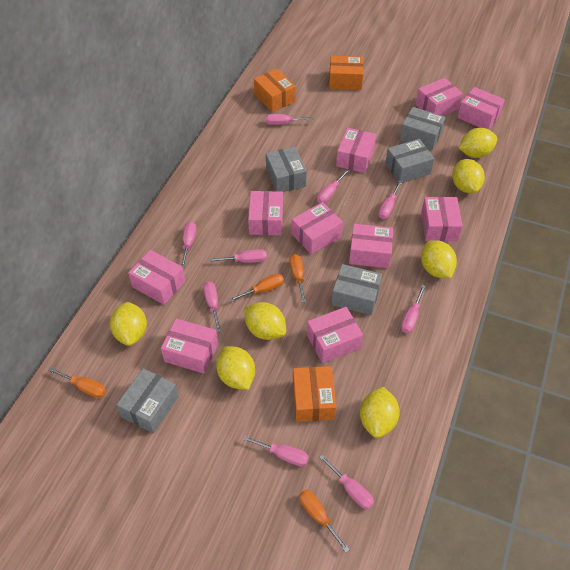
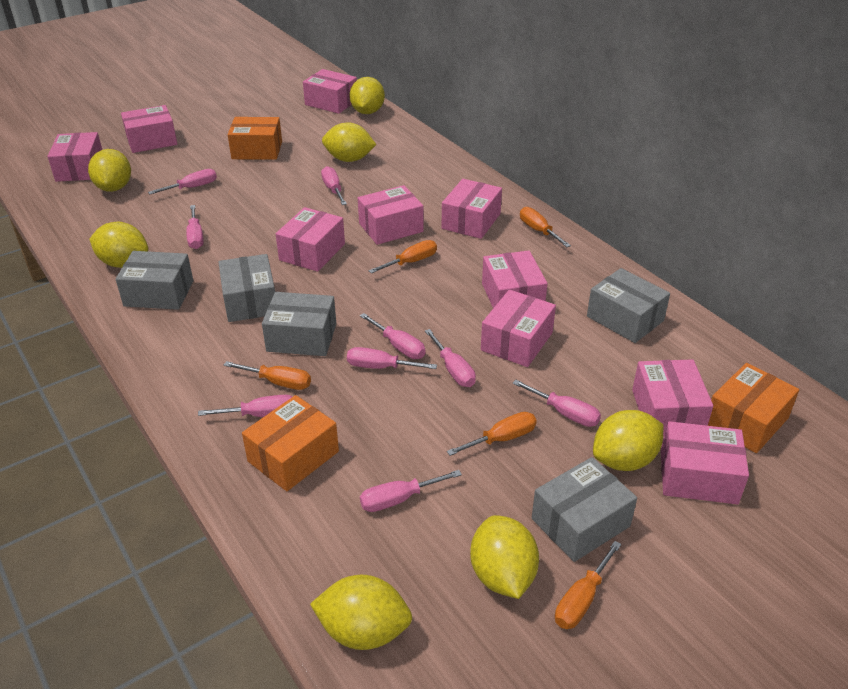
orange screwdriver: 4 -> 5

